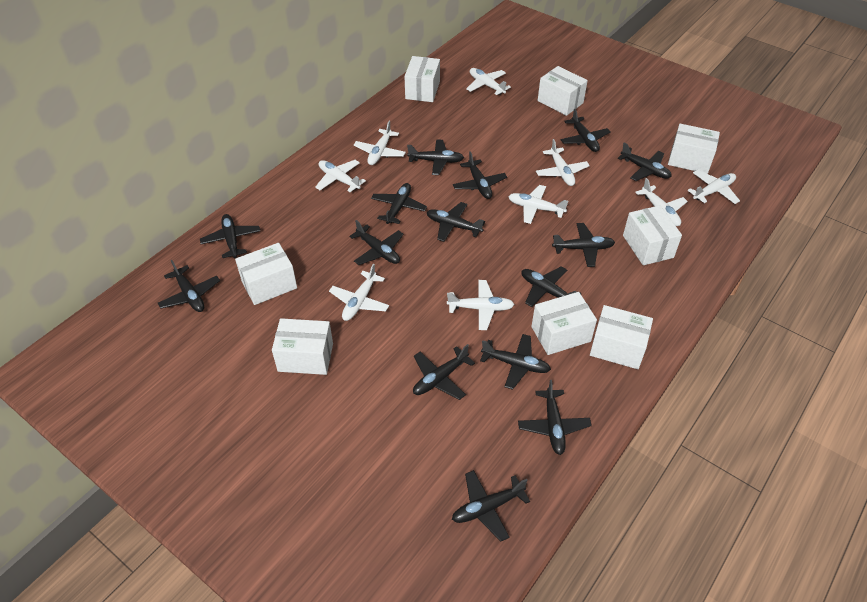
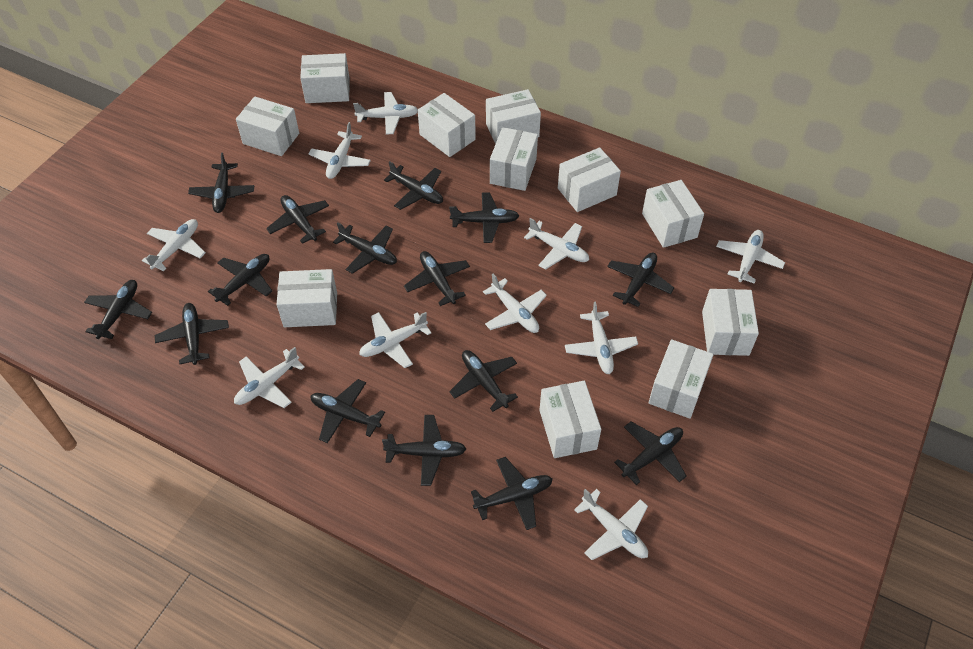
white box: 8 -> 11
white plane: 9 -> 10

